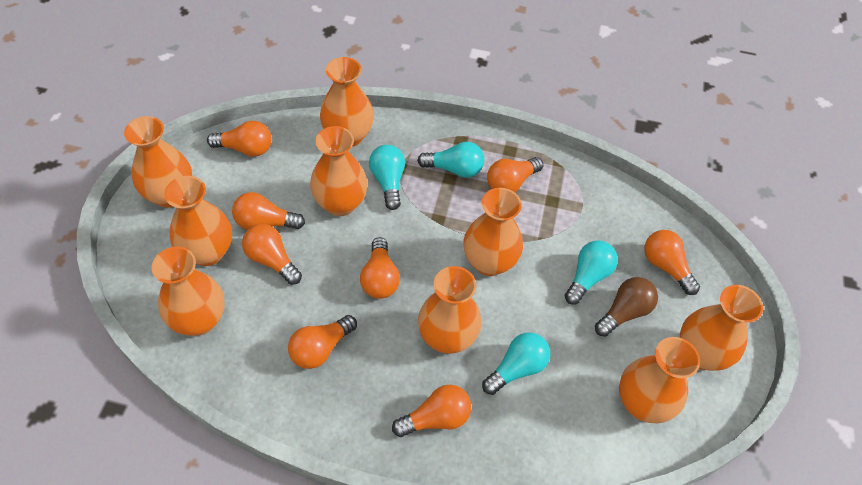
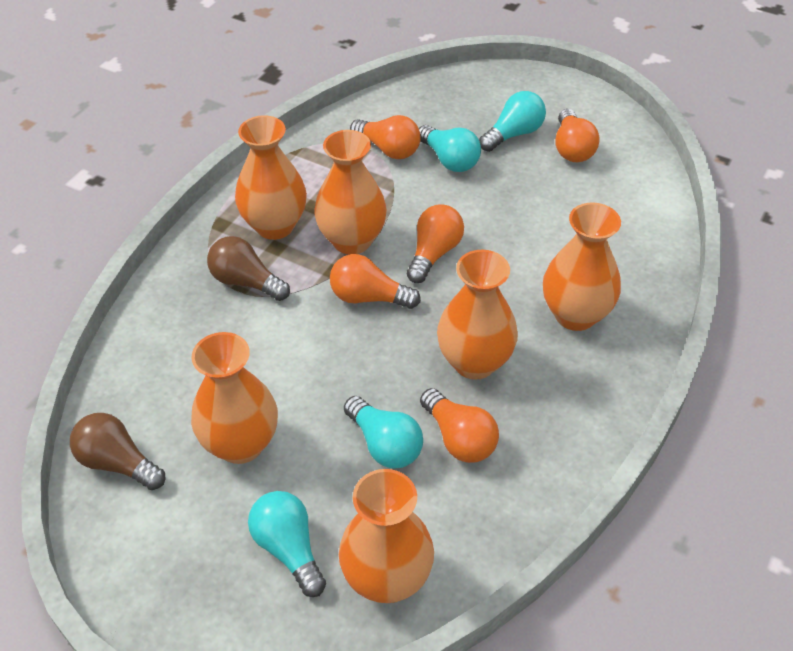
brown light bulb: 1 -> 2
orange light bulb: 8 -> 5
orange vase: 9 -> 6

